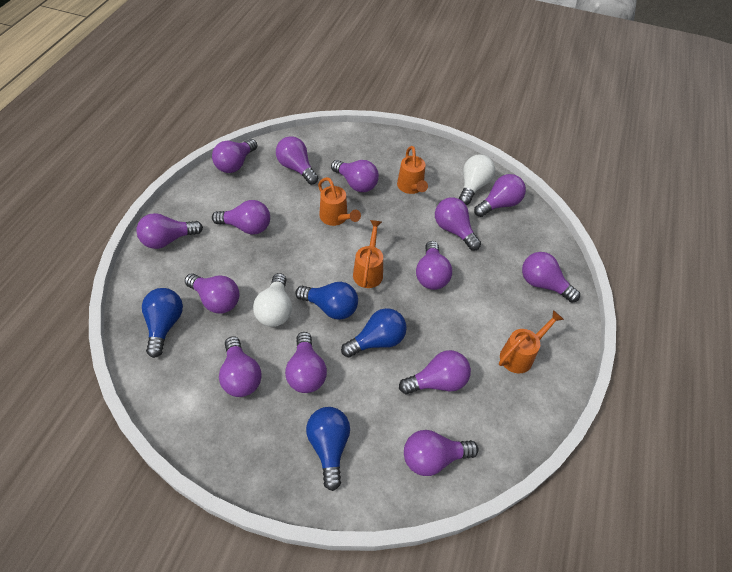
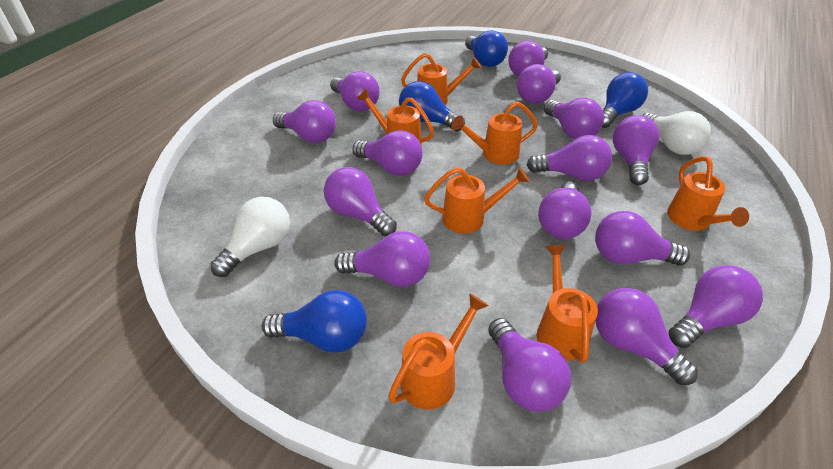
orange watering can: 4 -> 7
purple light bulb: 14 -> 15

